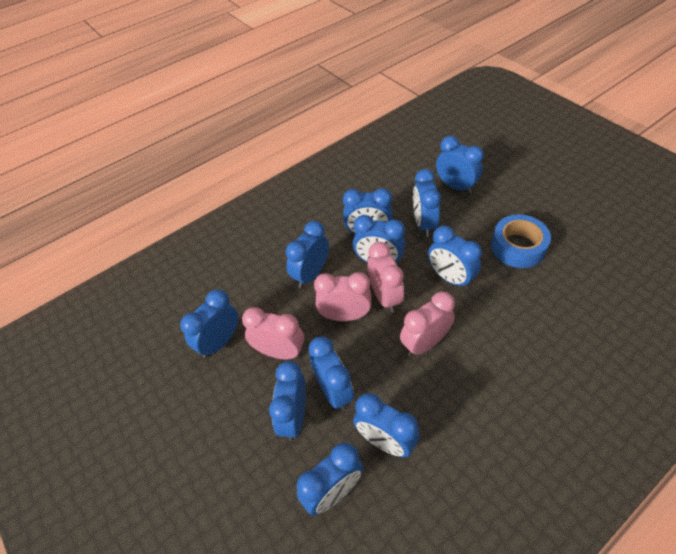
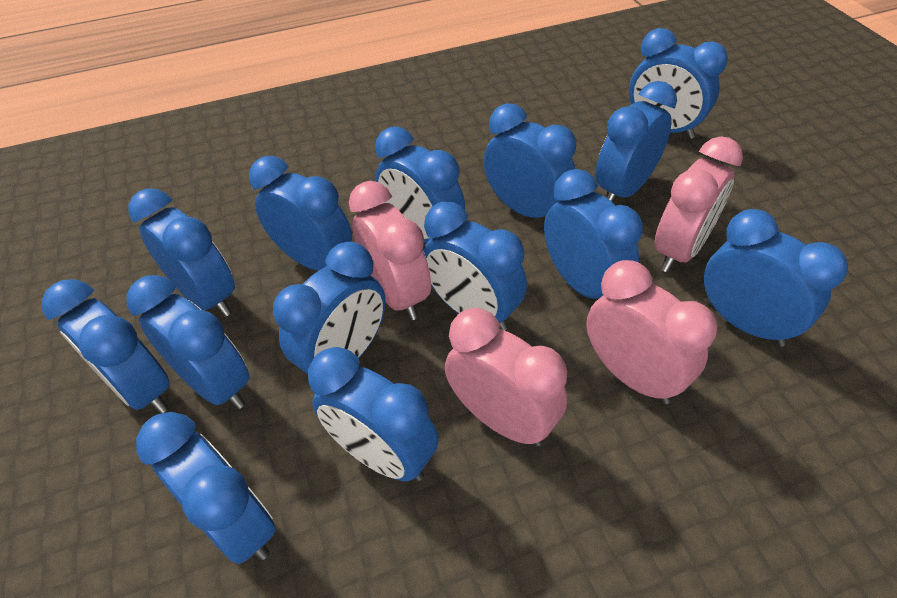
blue clock: 11 -> 14
blue tape: 1 -> 0

